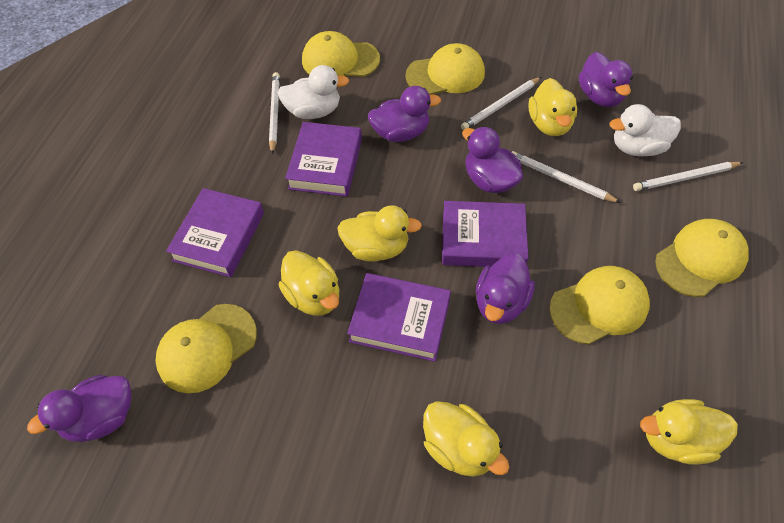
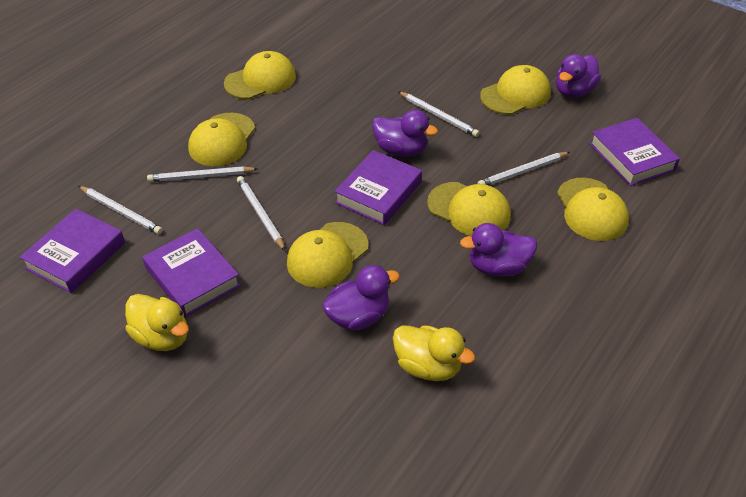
purple duck: 5 -> 4
white duck: 2 -> 0
white pencil: 4 -> 5
yellow cap: 5 -> 6
yellow duck: 5 -> 2

